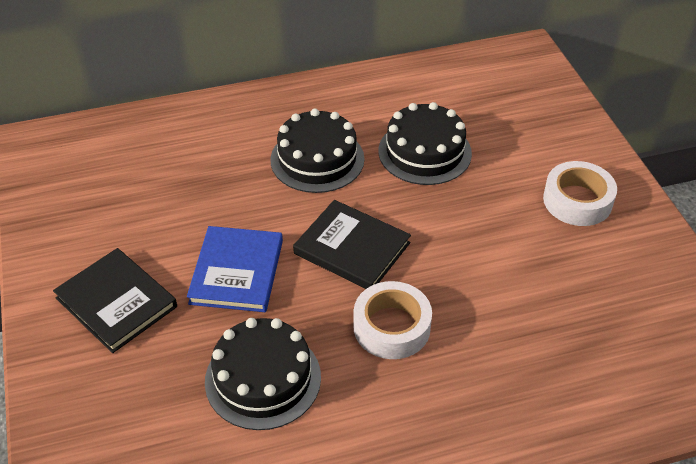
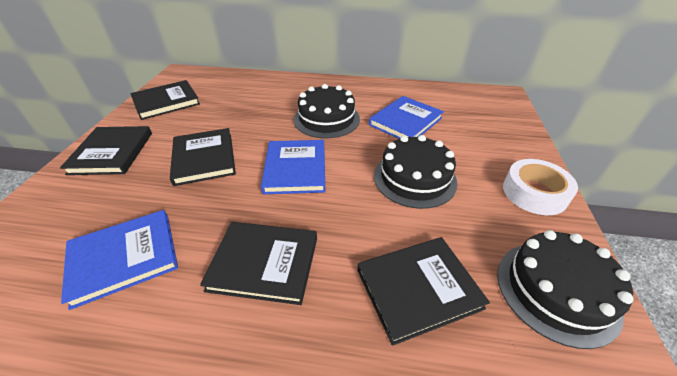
black book: 2 -> 5
blue book: 1 -> 3
white tape: 2 -> 1

